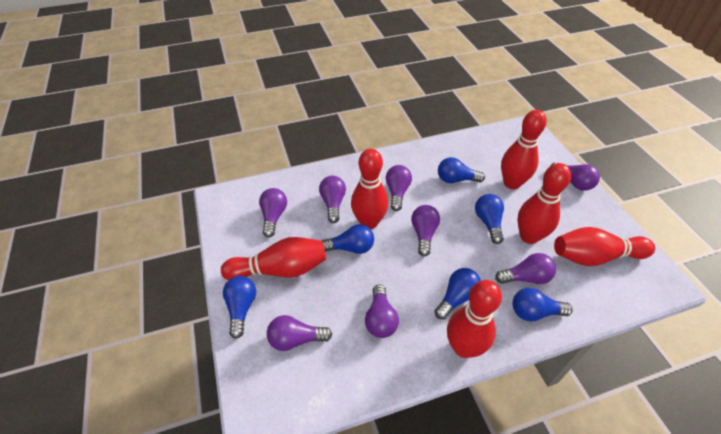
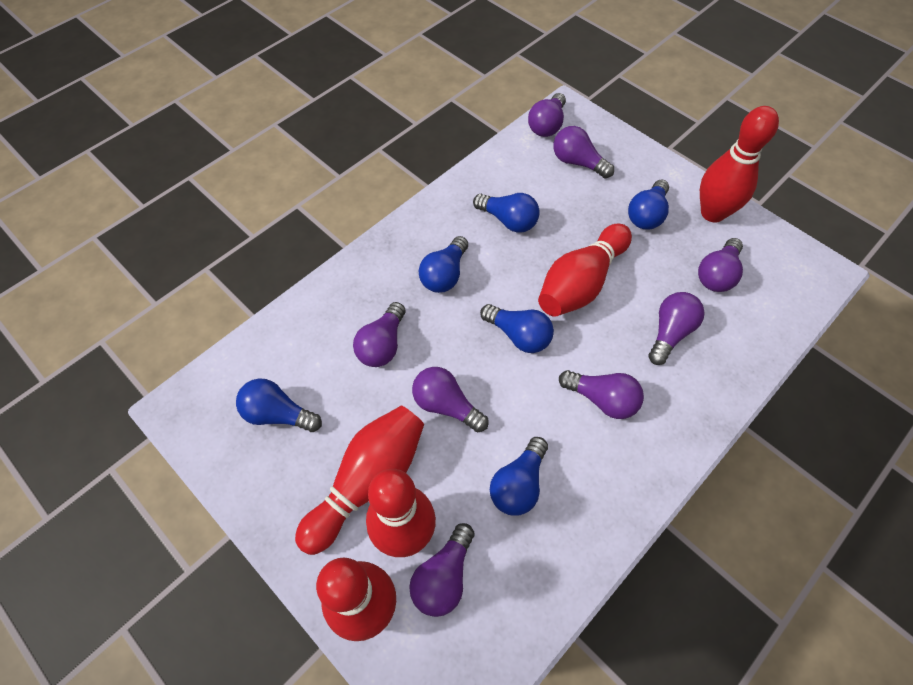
red bowling pin: 6 -> 5

